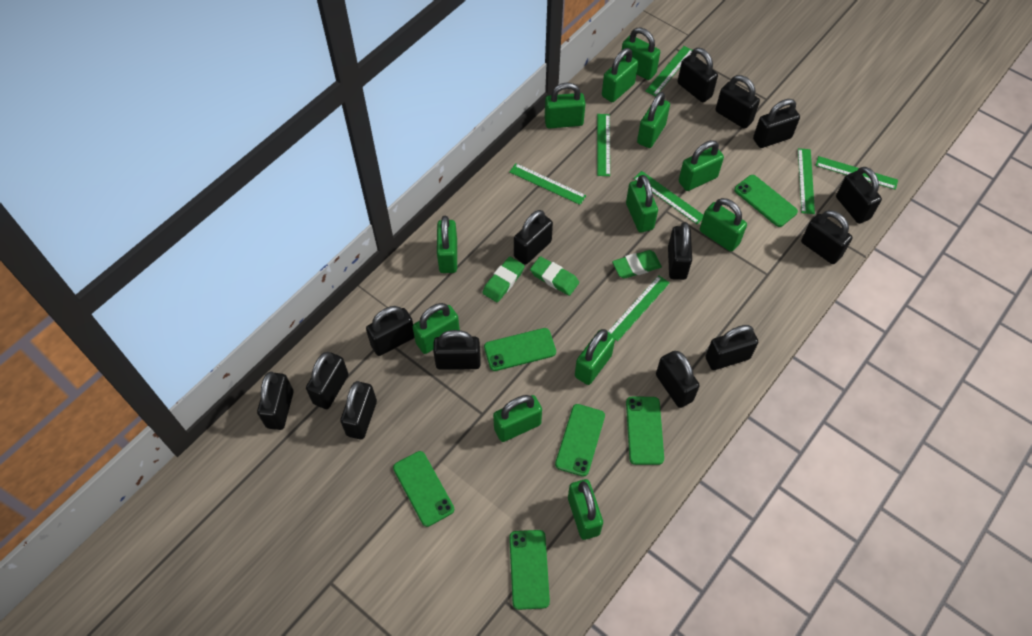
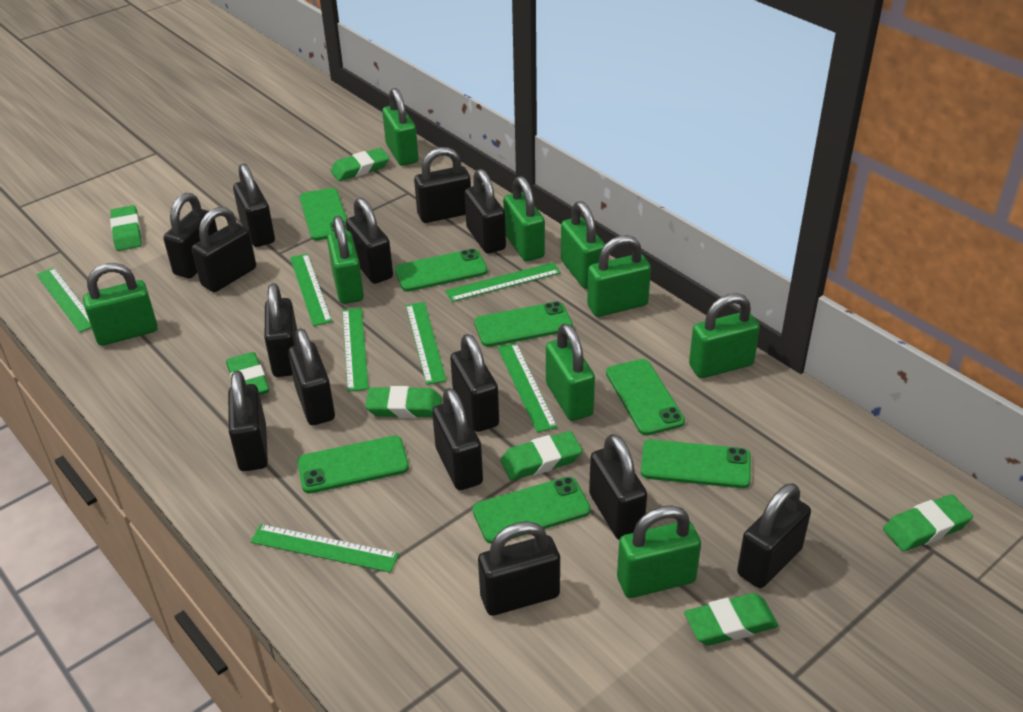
green eraser: 3 -> 7
green padlock: 12 -> 9
green phone: 6 -> 7

